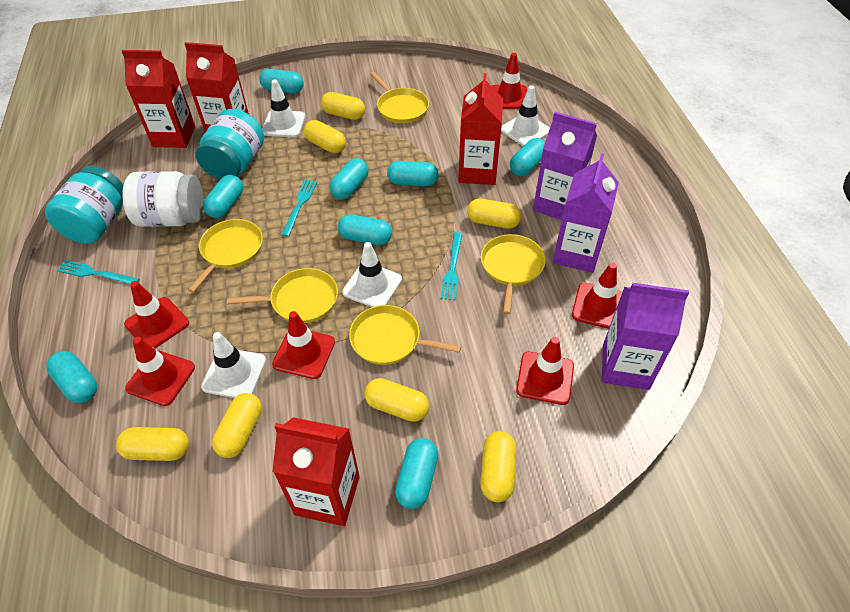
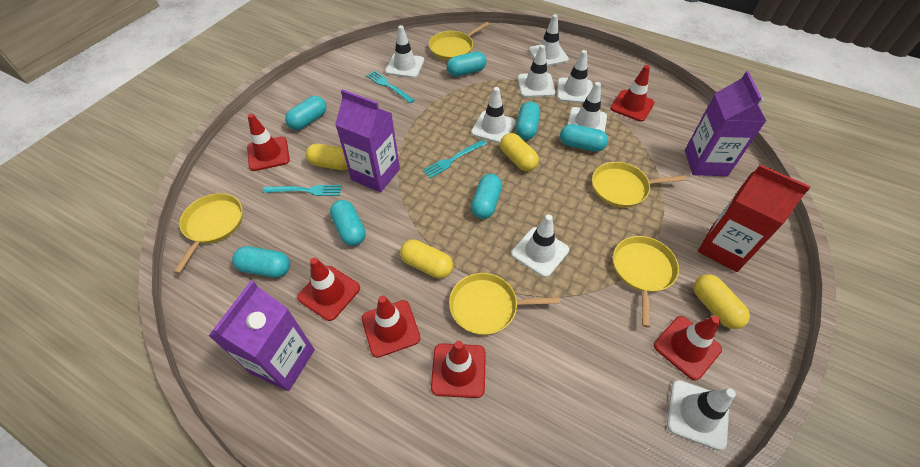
red carton: 4 -> 1
turquoise capsule: 8 -> 7
turquoise jar: 2 -> 0
white jar: 1 -> 0
white traffic cone: 4 -> 8
yellow capsule: 7 -> 4

